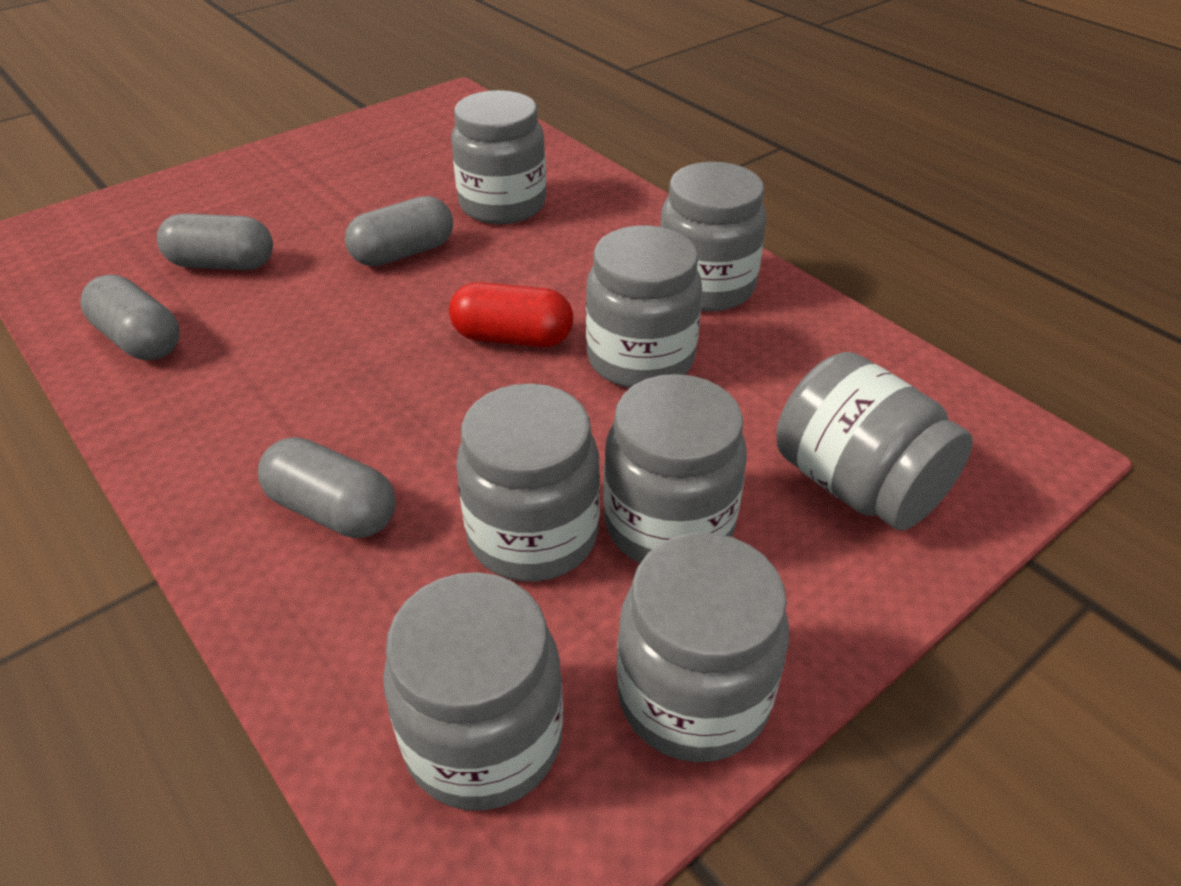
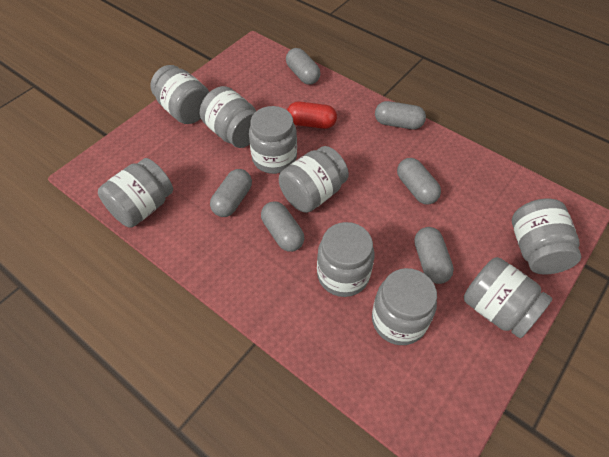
grey capsule: 4 -> 6
grey jar: 8 -> 9

